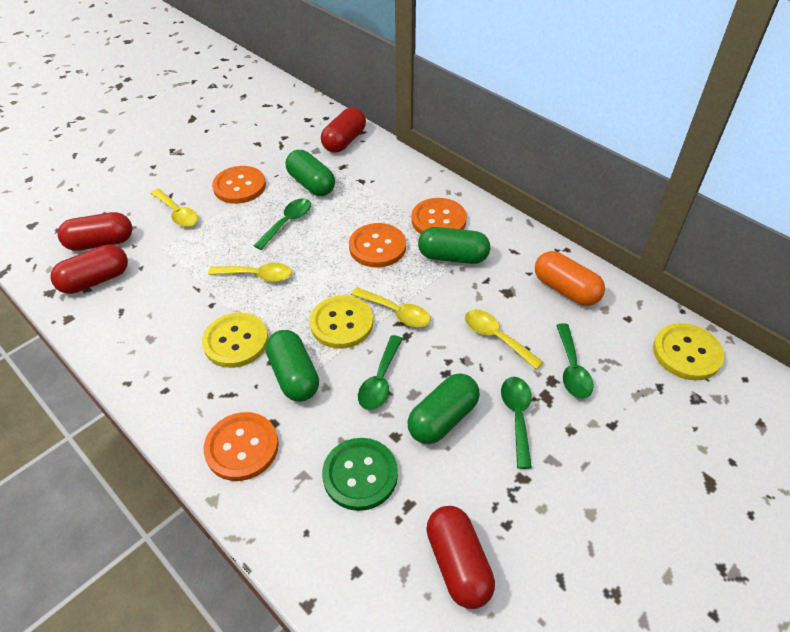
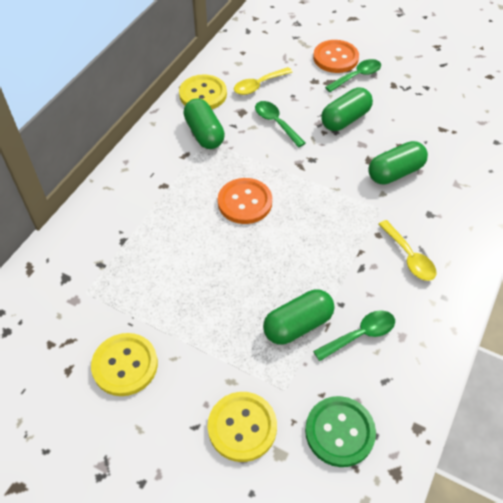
green spoon: 4 -> 3
orange button: 4 -> 2
orange capsule: 1 -> 0
red capsule: 4 -> 0
yellow spoon: 4 -> 2

